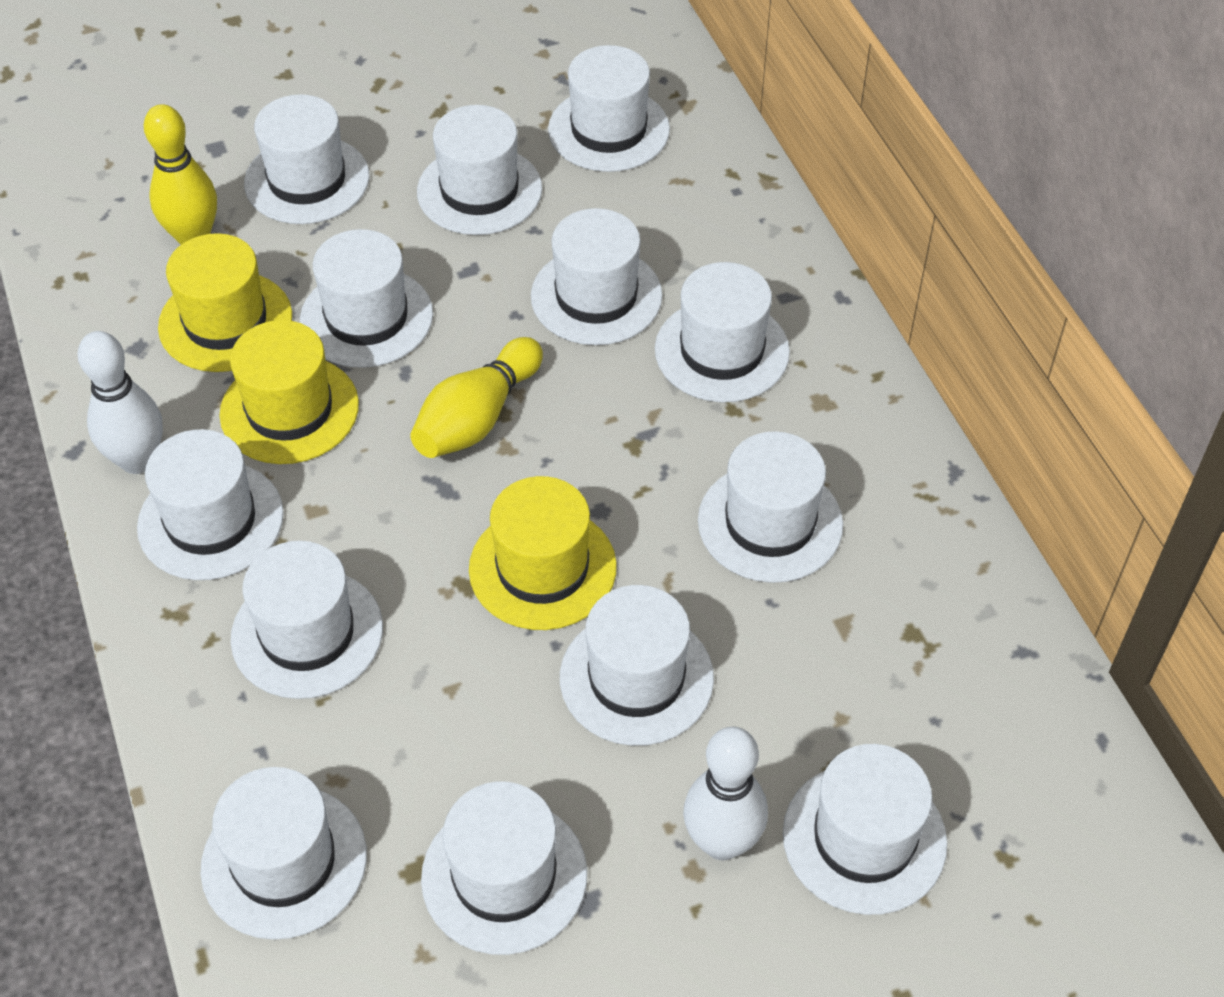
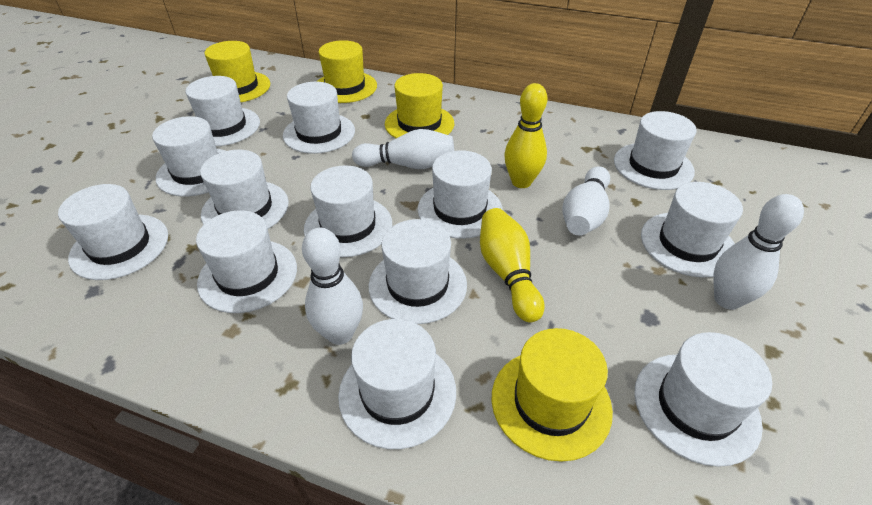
white bowling pin: 2 -> 4
yellow hat: 3 -> 4

